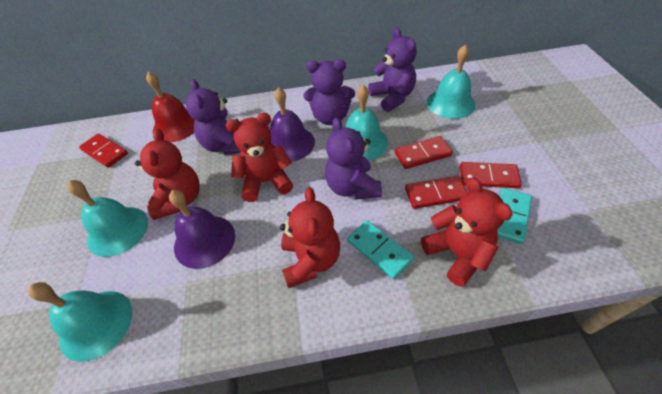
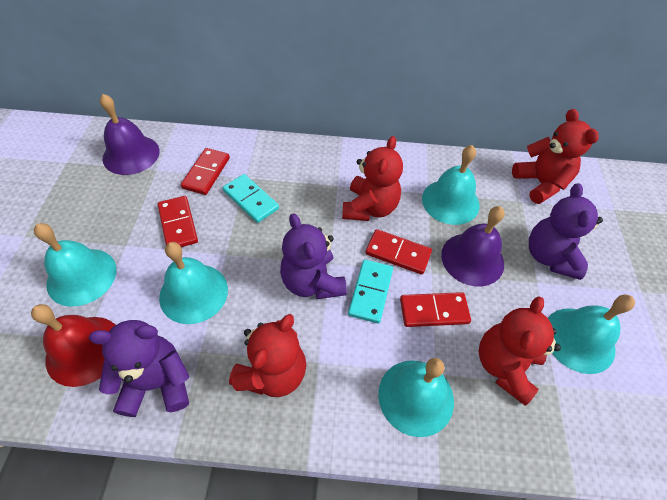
purple teddy bear: 4 -> 3
turquoise bell: 4 -> 5

